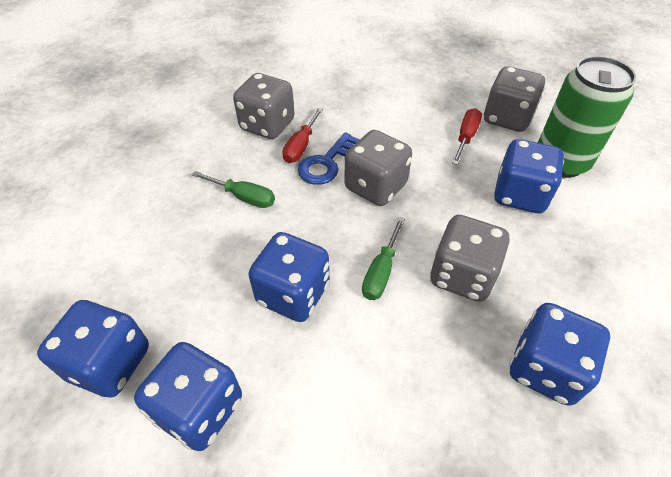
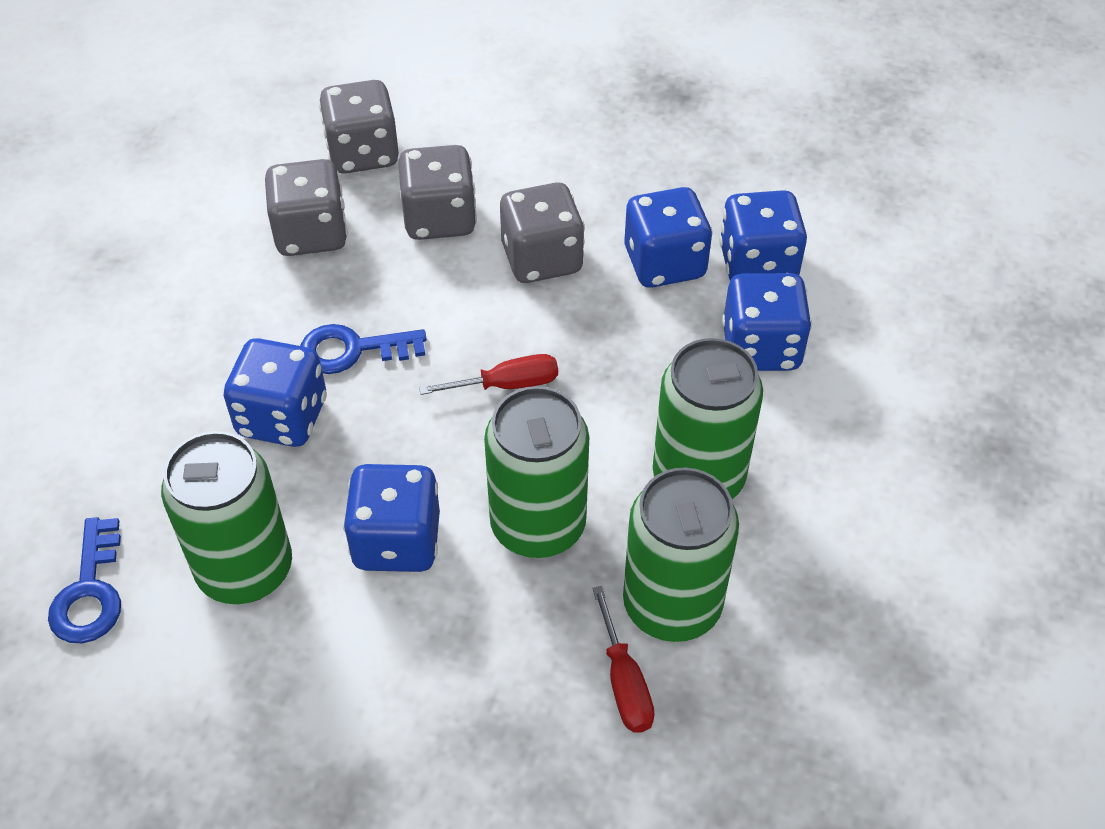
blue key: 1 -> 2
green can: 1 -> 4
green screwdriver: 2 -> 0

